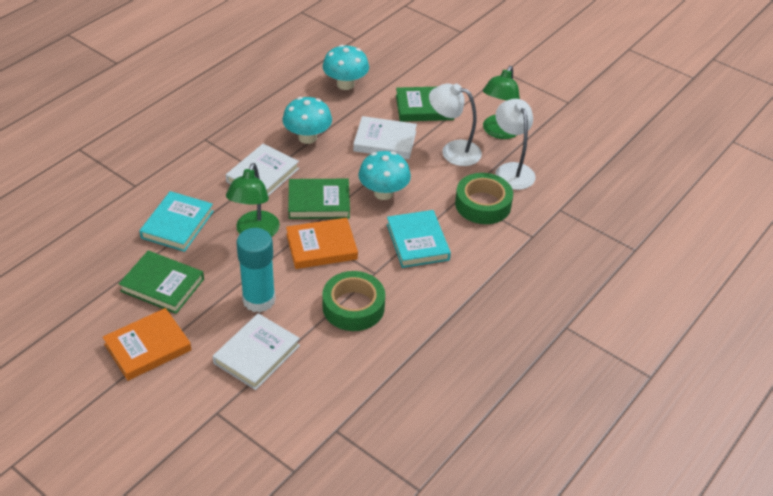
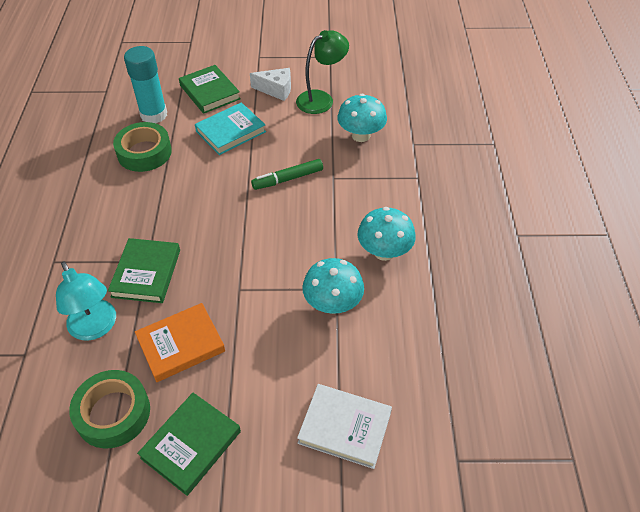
green lamp: 2 -> 1
green marker: 0 -> 1
orange book: 2 -> 1
turquoise book: 2 -> 1
turquoise lamp: 0 -> 1
white book: 3 -> 1
white cheese: 0 -> 1
white lamp: 2 -> 0

